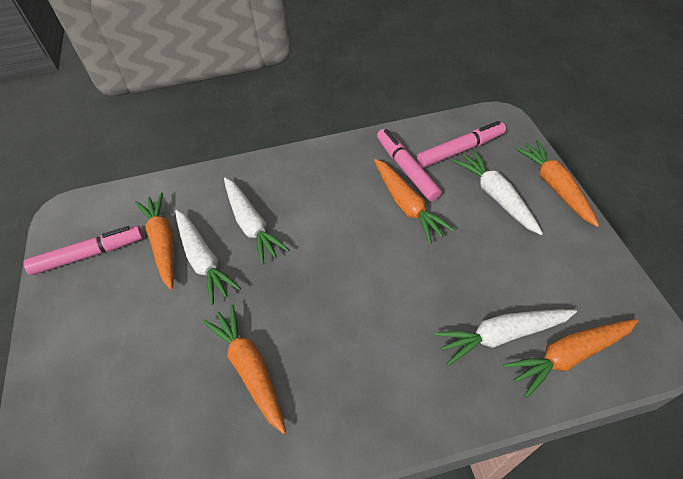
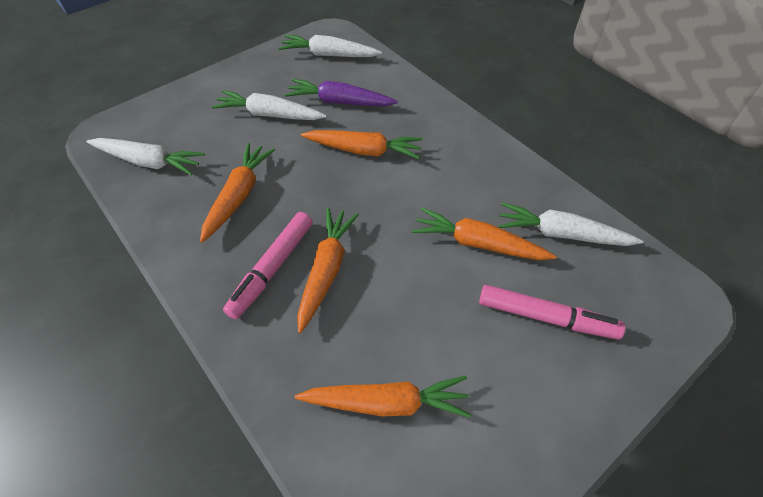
pink marker: 3 -> 2
purple carrot: 0 -> 1

